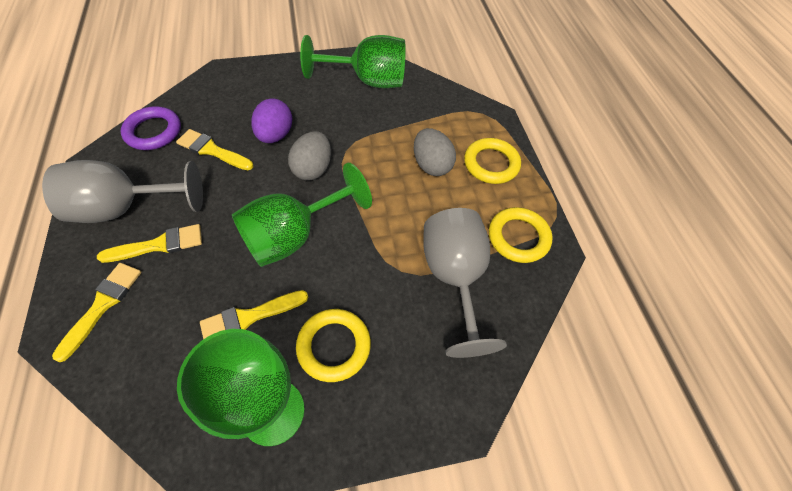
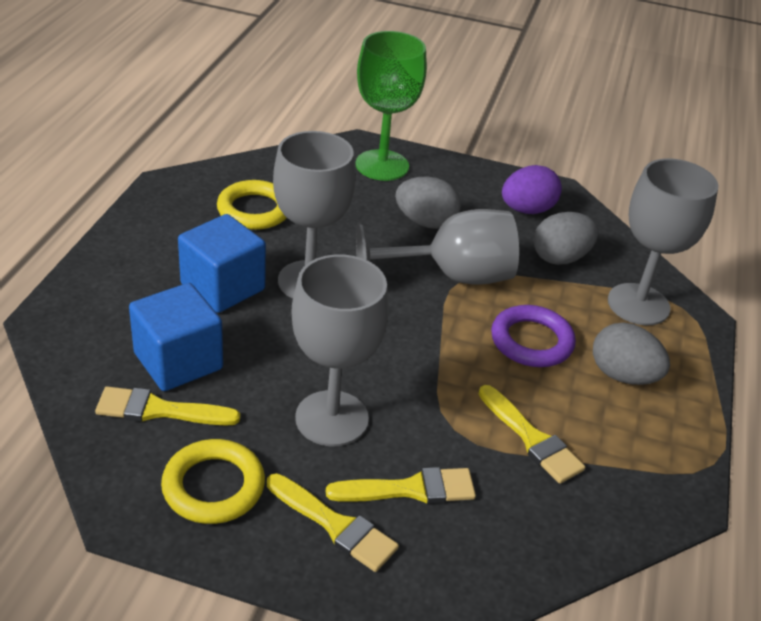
blue cube: 0 -> 2
green goblet: 3 -> 1
grey egg: 2 -> 3
grey goblet: 2 -> 4
yellow ring: 3 -> 2

